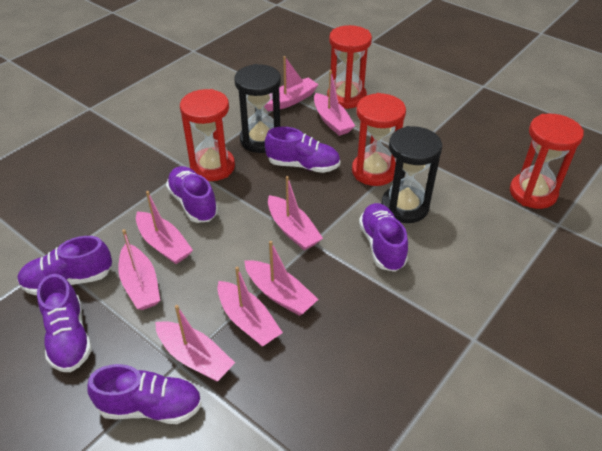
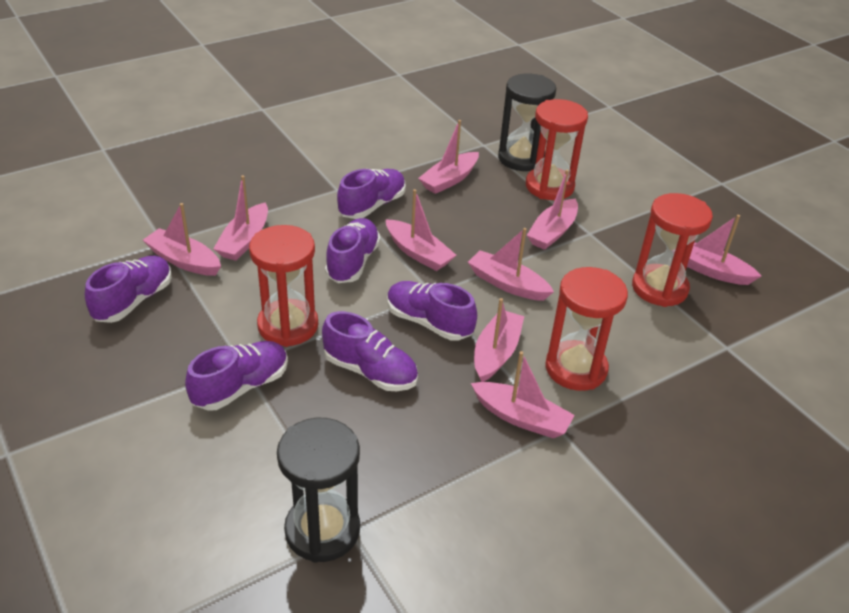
pink boat: 8 -> 9

